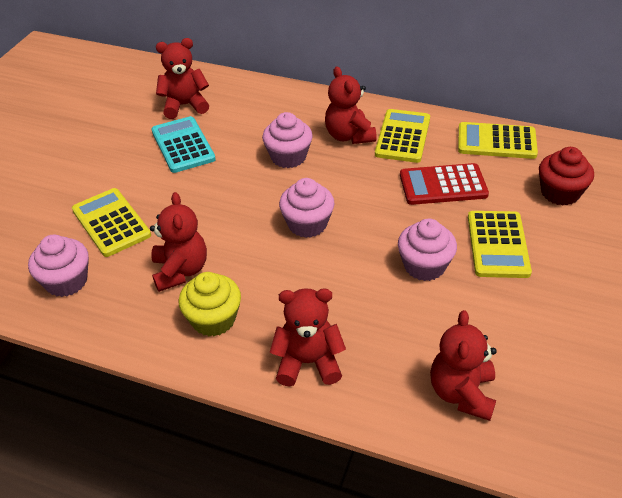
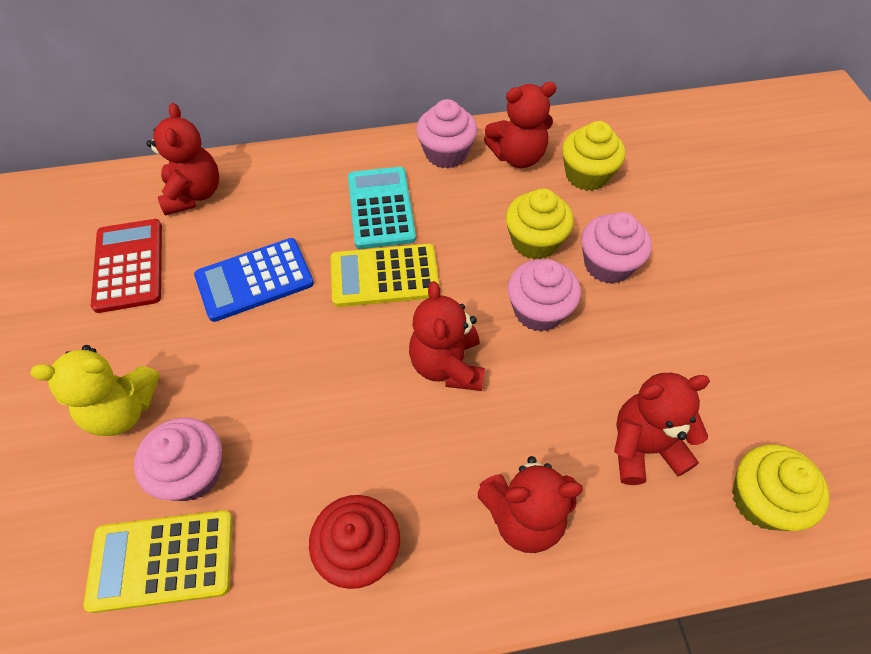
blue calculator: 0 -> 1
yellow calculator: 4 -> 2
yellow cupcake: 1 -> 3
yellow teddy bear: 0 -> 1

